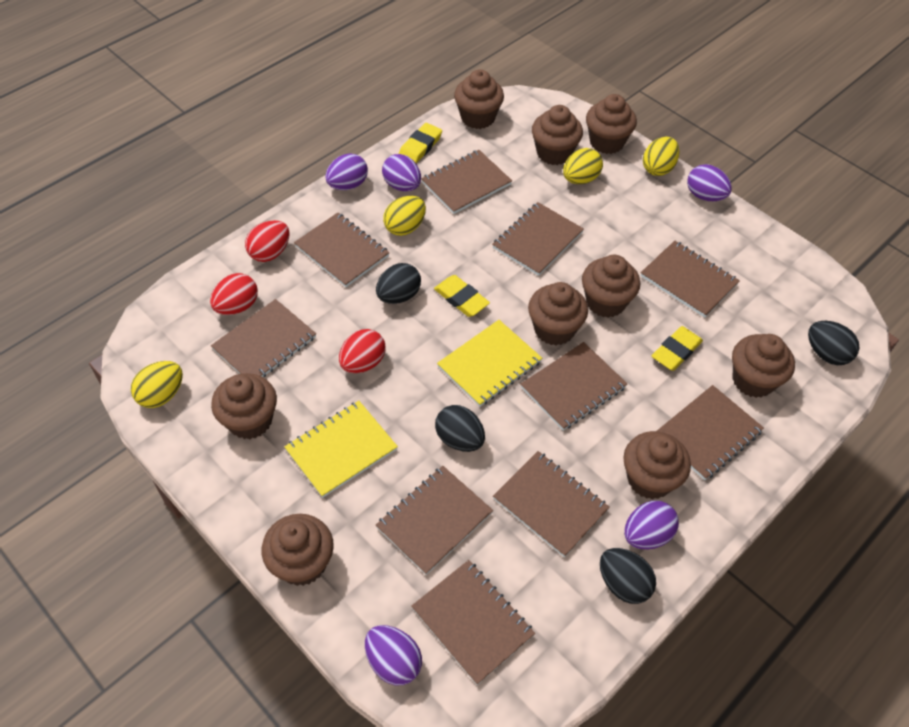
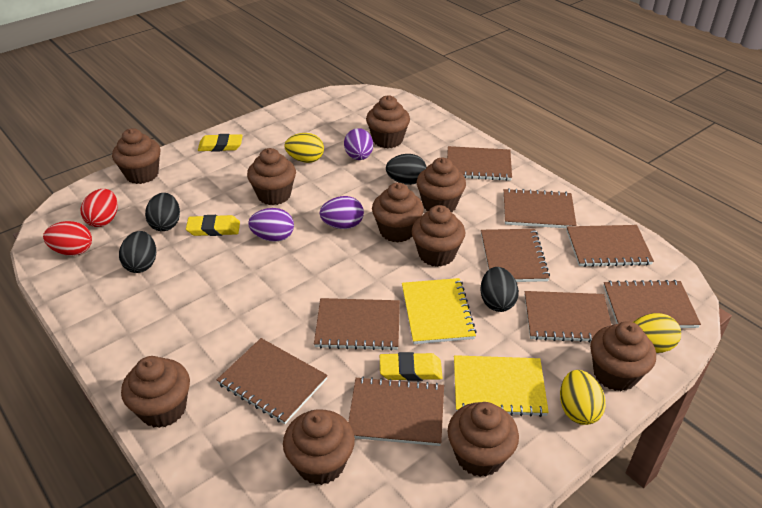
brown cupcake: 9 -> 10
brown notebook: 10 -> 9
purple egg: 5 -> 3
red egg: 3 -> 2
yellow egg: 4 -> 3

